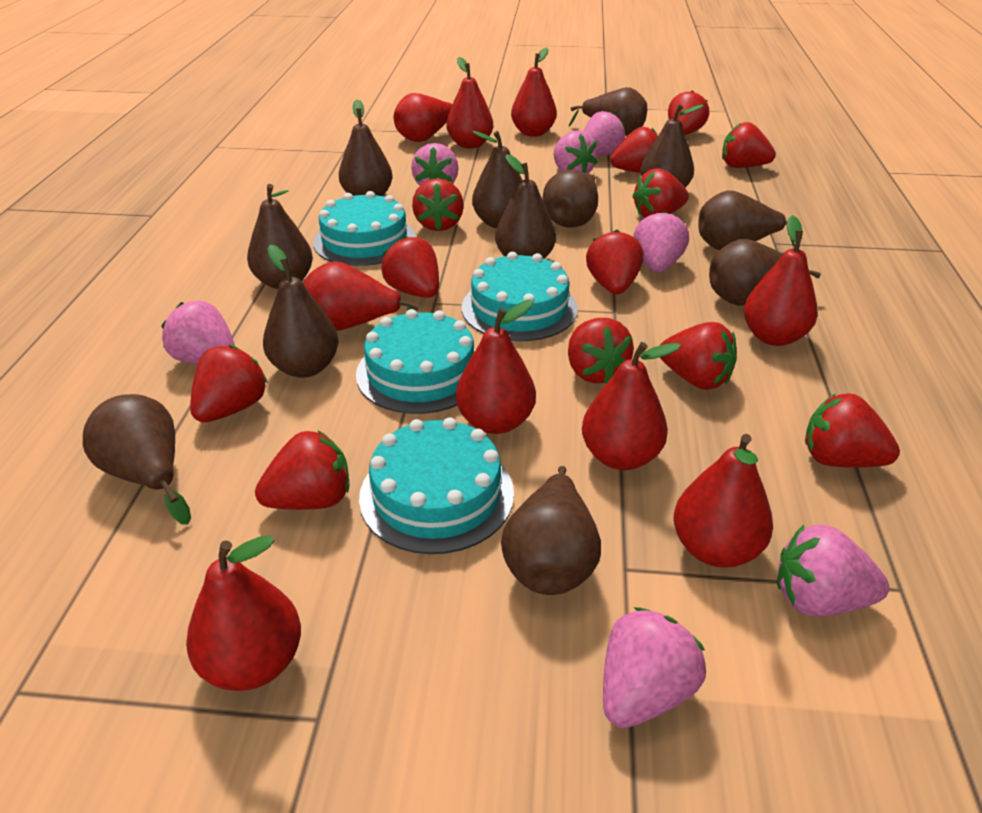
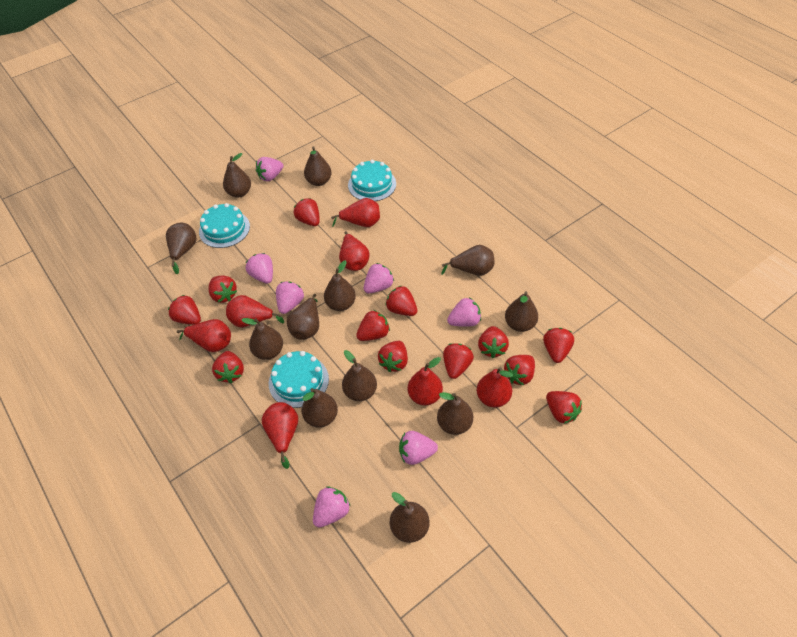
red pear: 9 -> 7
turquoise cake: 4 -> 3

